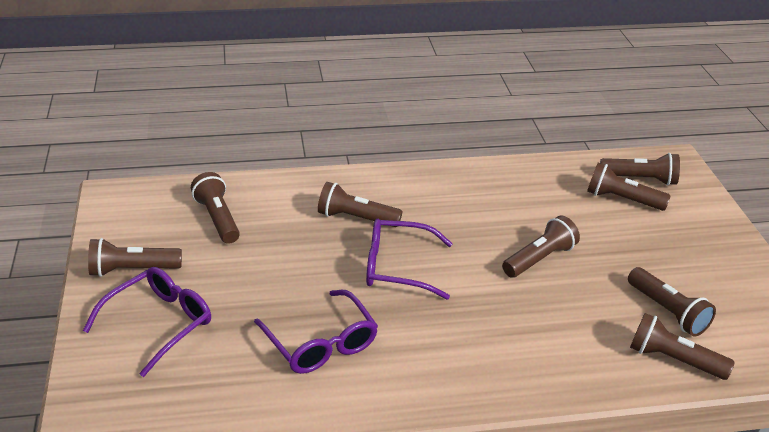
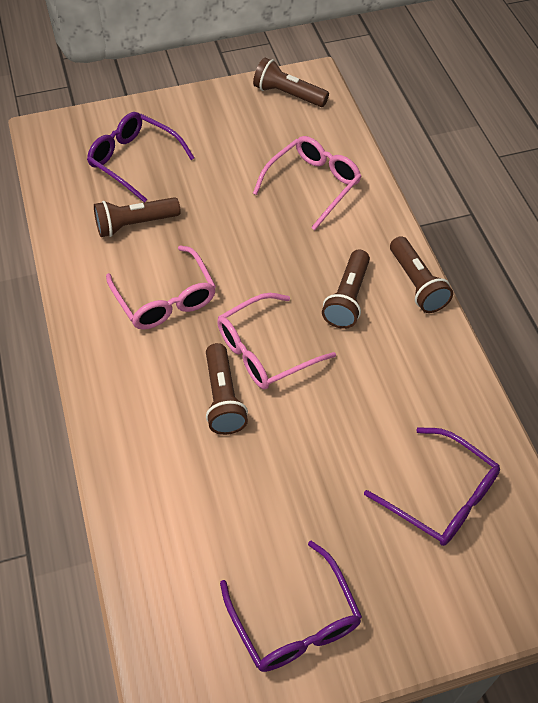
brown flashlight: 8 -> 5
pink glasses: 0 -> 3

